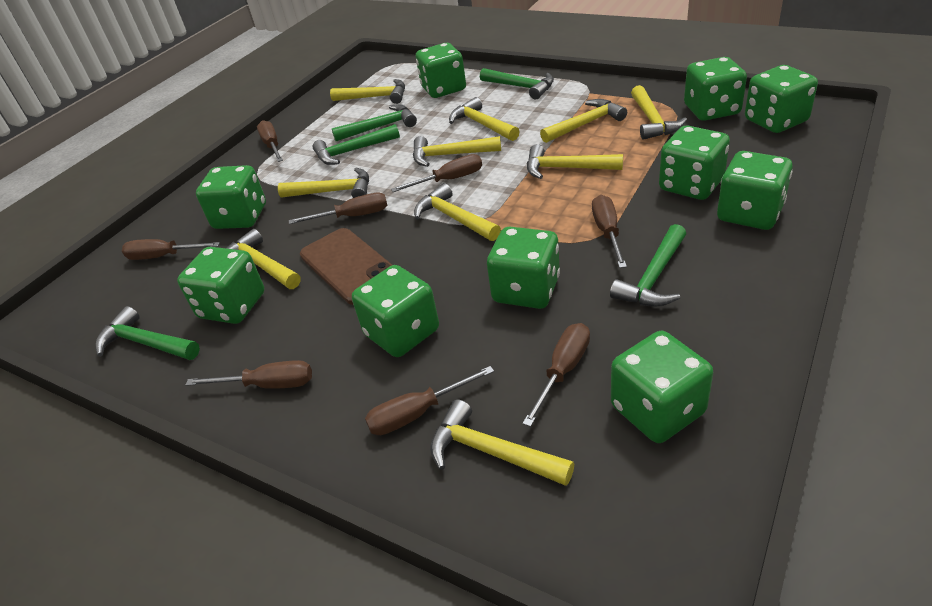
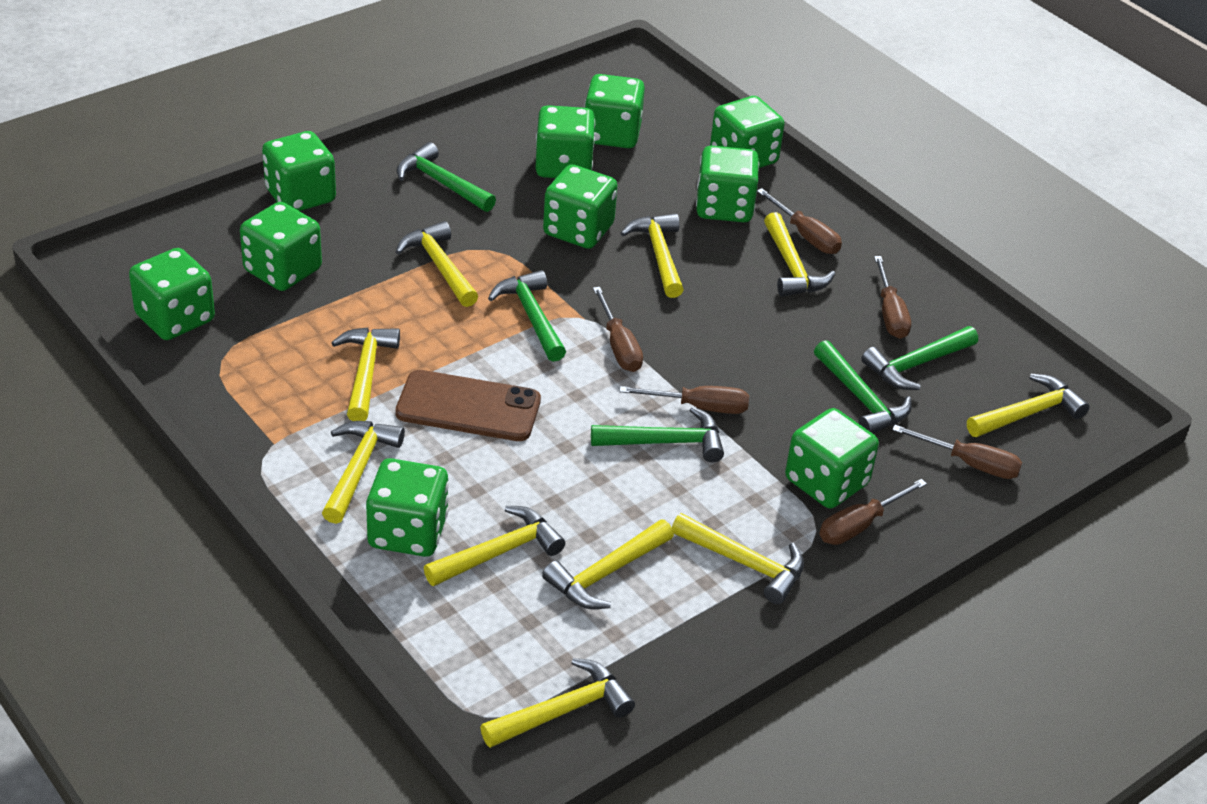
brown screwdriver: 8 -> 6

